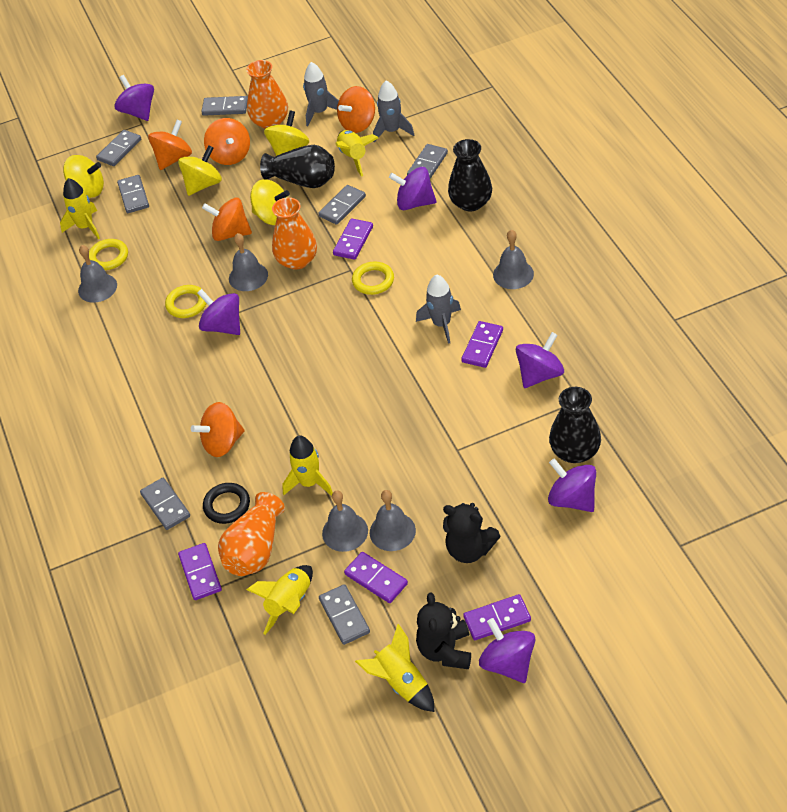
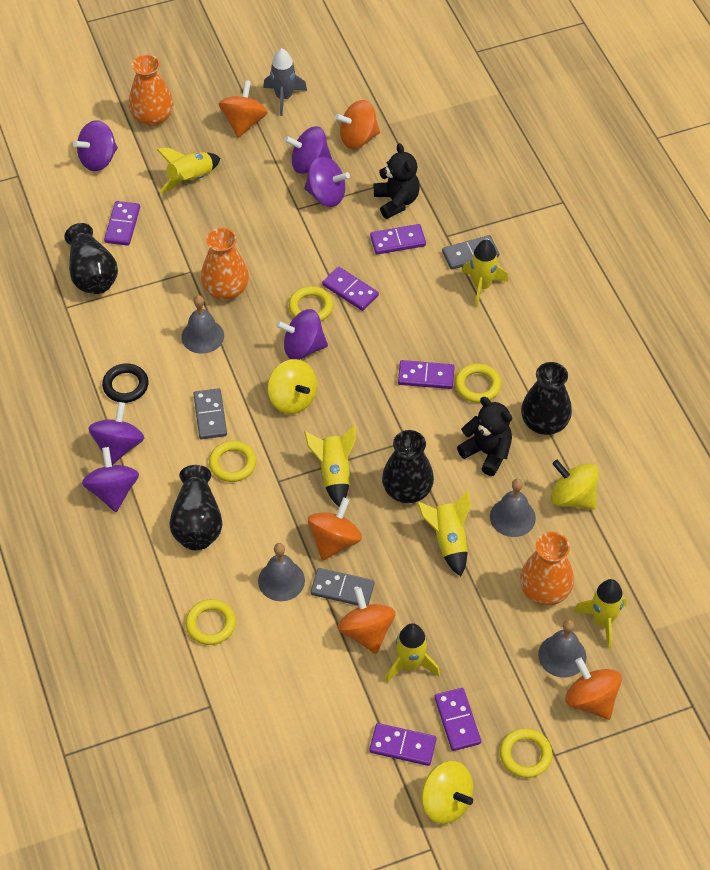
black vase: 3 -> 4
grey bell: 5 -> 4
grey domino: 7 -> 3
grey rocket: 3 -> 1
purple domino: 5 -> 6
yellow ring: 3 -> 5
yellow rocket: 5 -> 6
yellow spinning top: 4 -> 3

